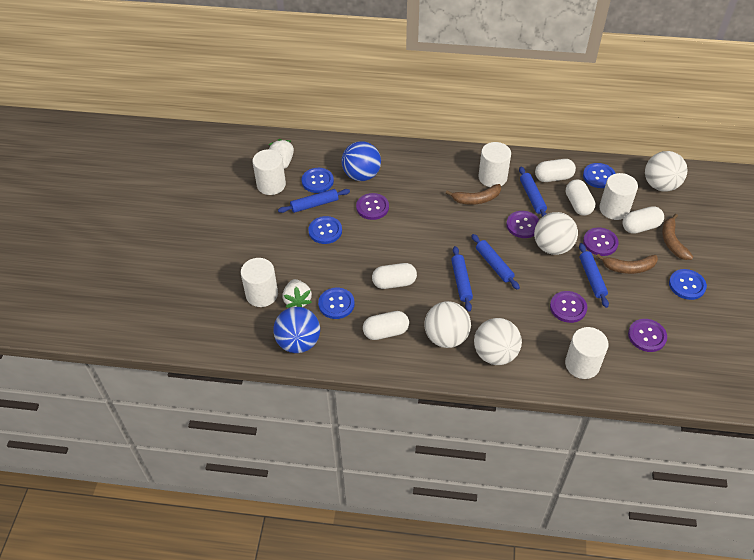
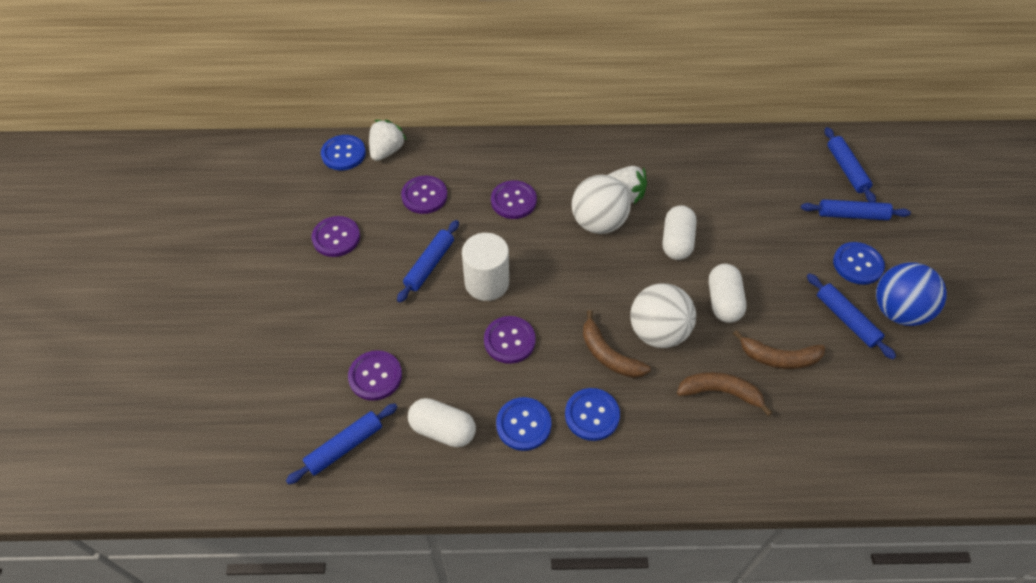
blue ball: 2 -> 1
blue button: 5 -> 4
white ball: 4 -> 2
white capsule: 5 -> 3
white cylinder: 5 -> 1

